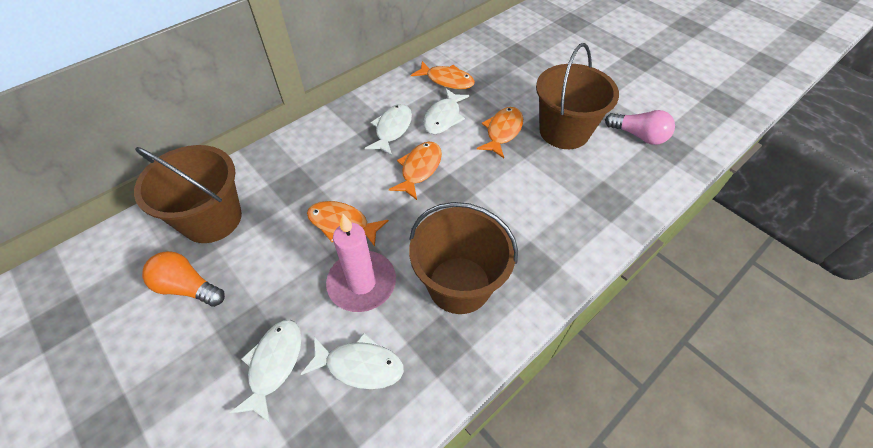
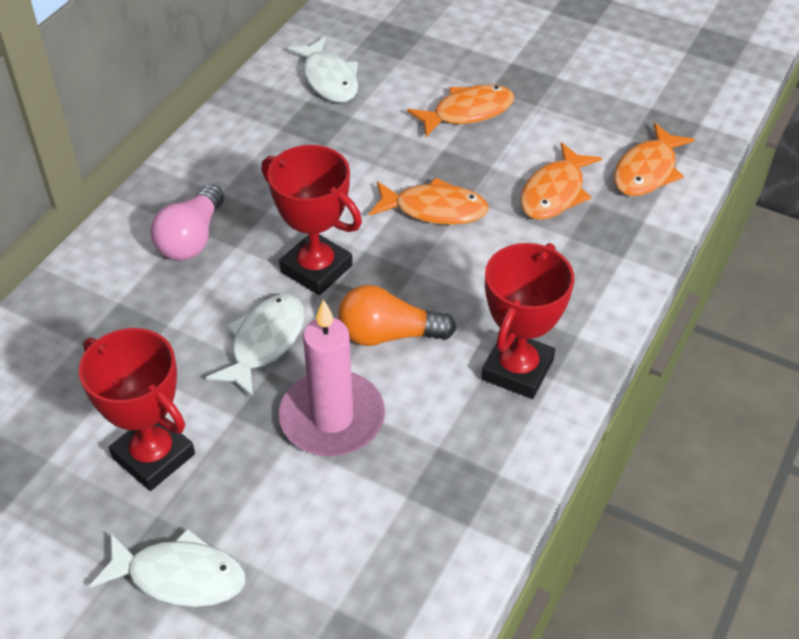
brown bucket: 3 -> 0
red trophy: 0 -> 3
white fish: 4 -> 3

